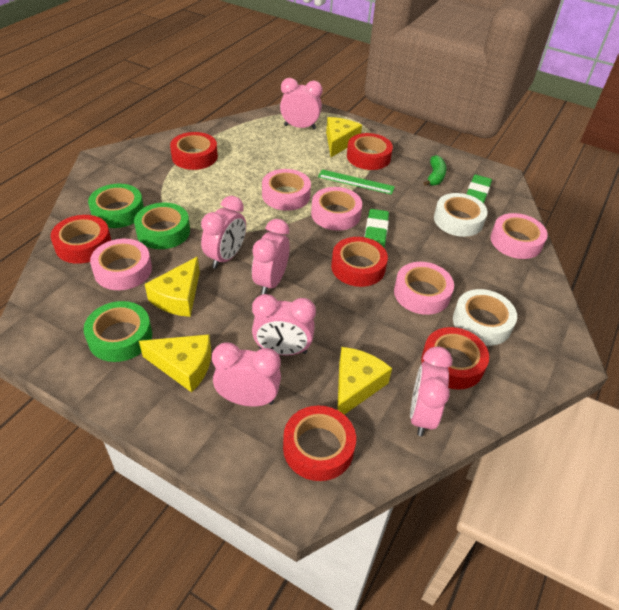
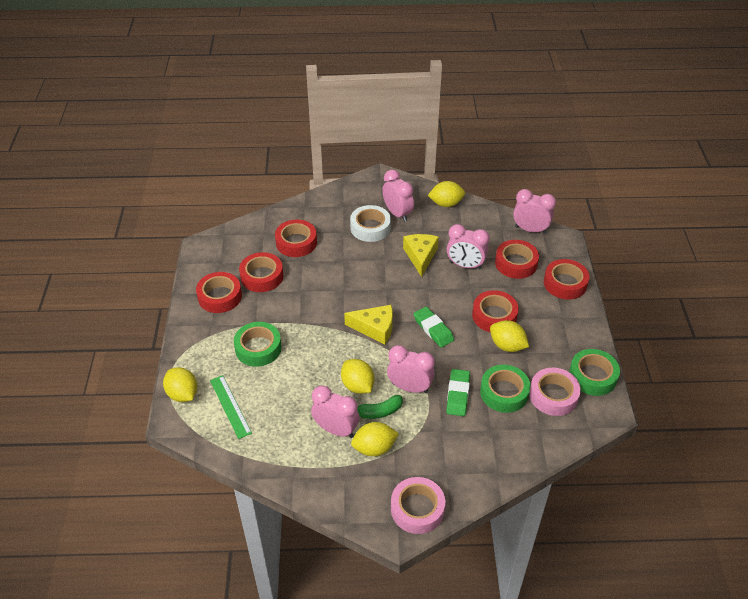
pink clock: 6 -> 5
pink tape: 5 -> 2
white tape: 2 -> 1
yellow cheese: 4 -> 2
yellow lemon: 0 -> 5

